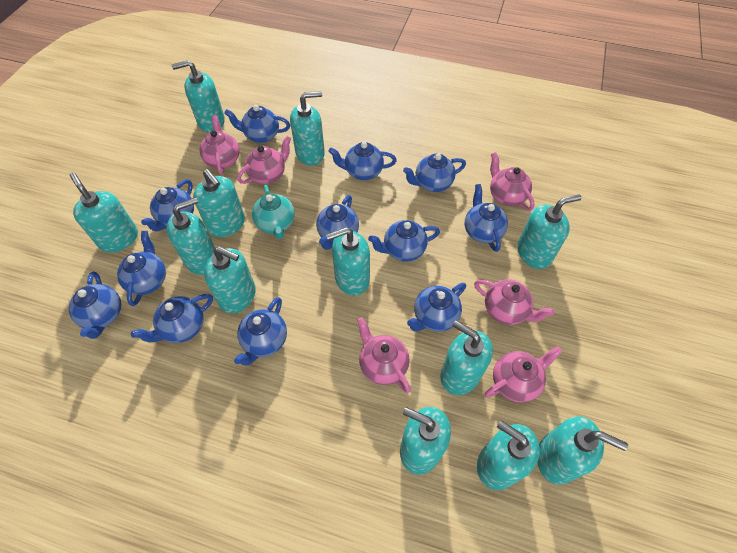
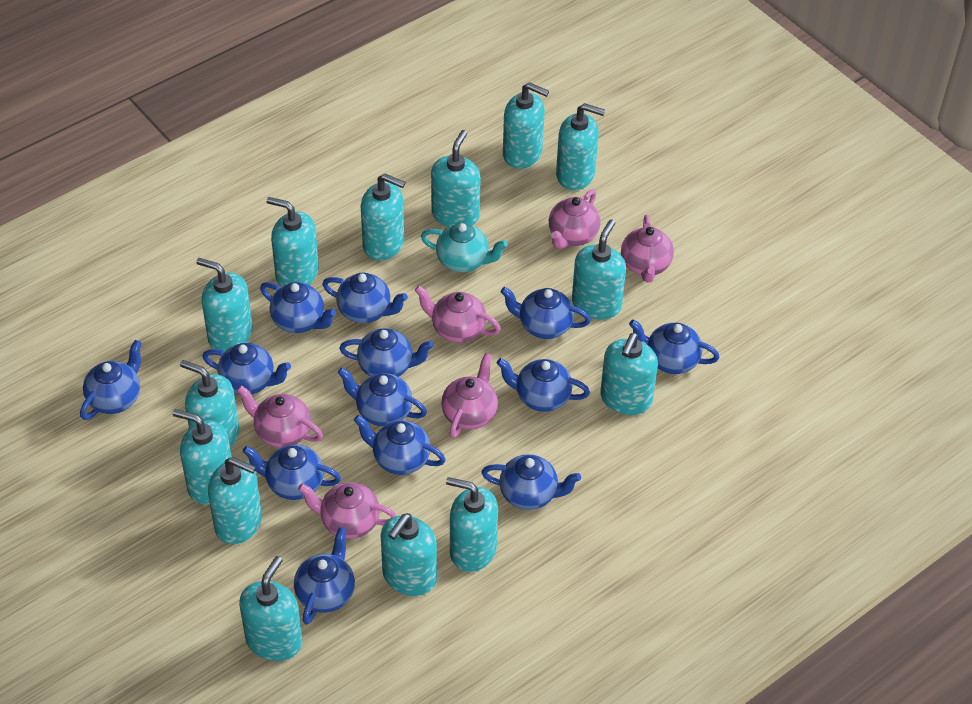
blue teapot: 12 -> 13
turquoise soap dispenser: 12 -> 14

